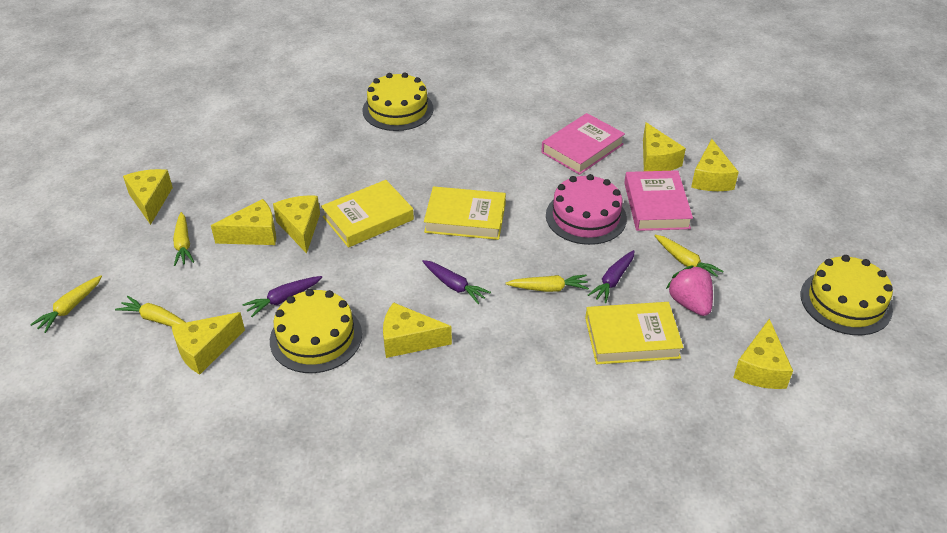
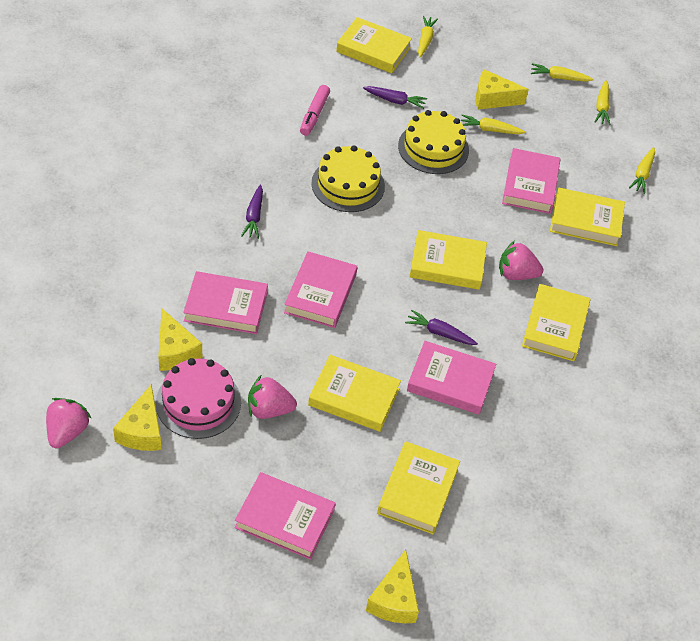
pink book: 2 -> 5
pink marker: 0 -> 1
pink strawberry: 1 -> 3
yellow book: 3 -> 6
yellow cake: 3 -> 2
yellow cheese: 8 -> 4

